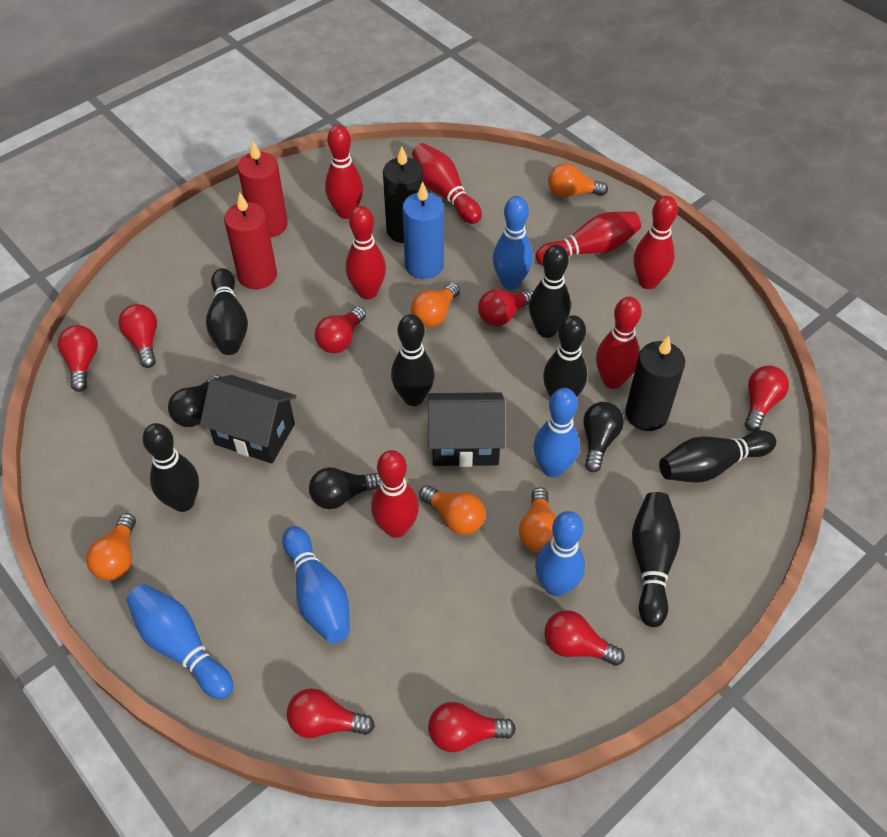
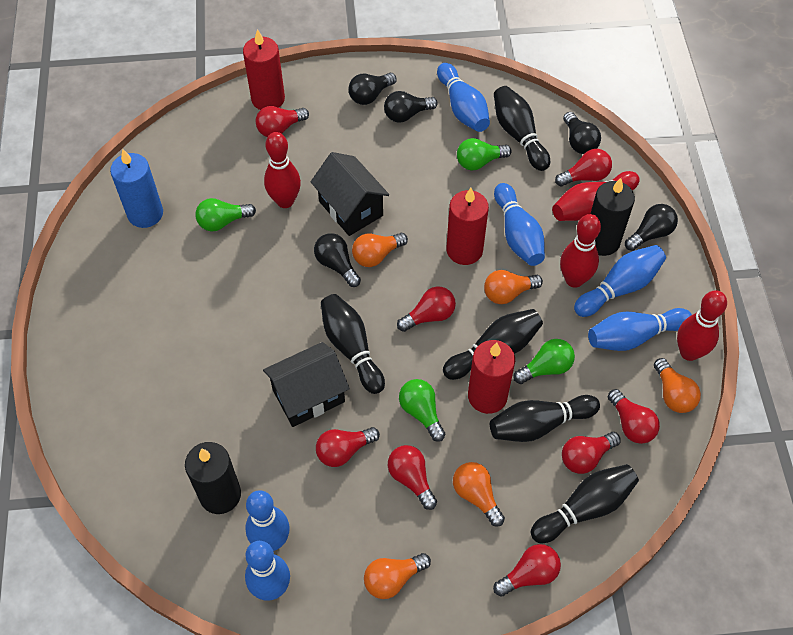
black bowling pin: 7 -> 5
black light bulb: 3 -> 5
blue bowling pin: 5 -> 6
green light bulb: 0 -> 4
red bowling pin: 7 -> 4
red candle: 2 -> 3

